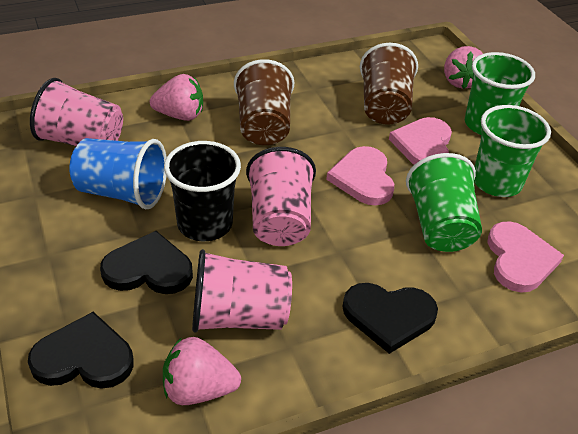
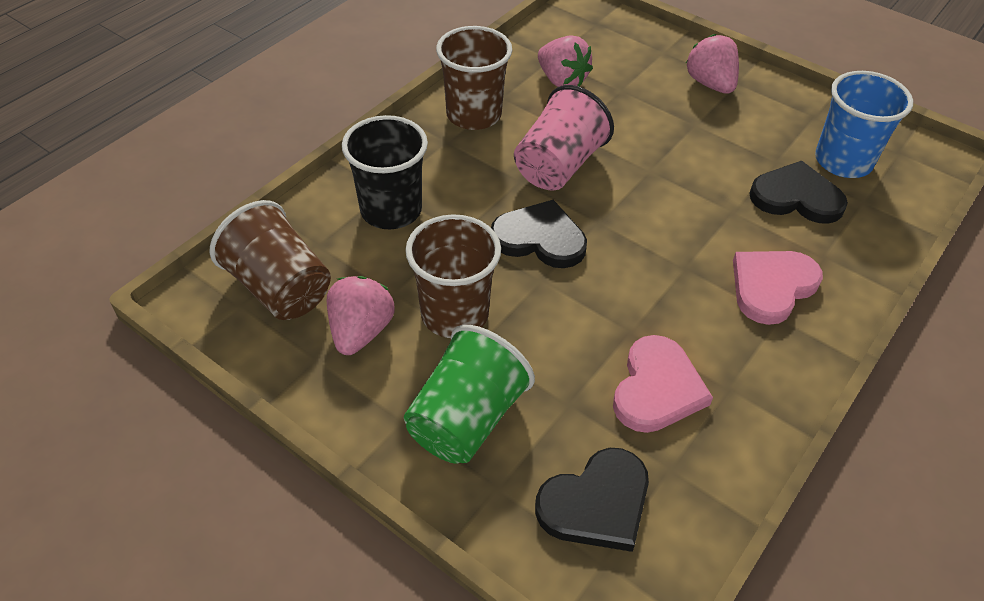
brown cup: 2 -> 3
green cup: 3 -> 1
pink cup: 3 -> 1
pink heart: 3 -> 2

